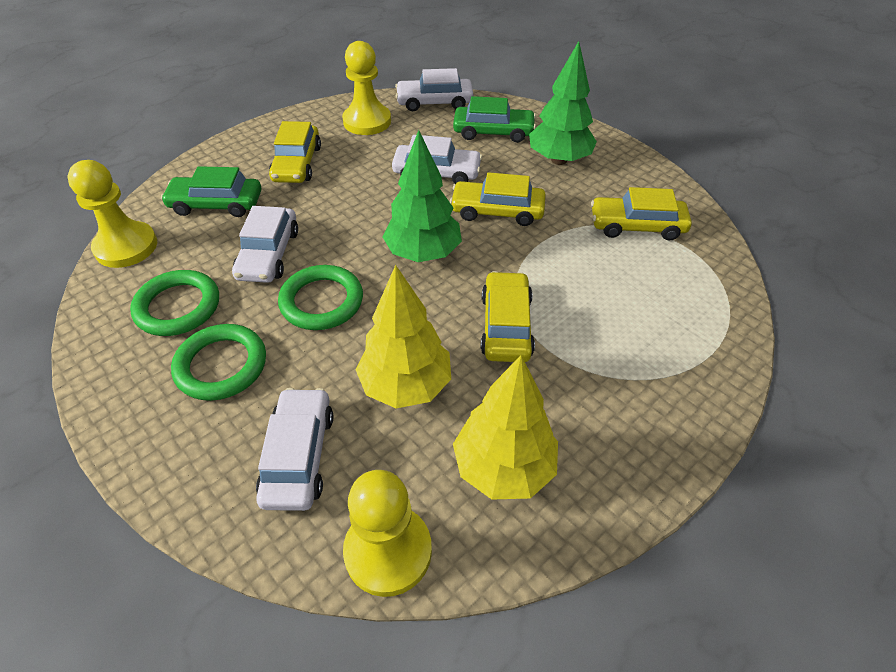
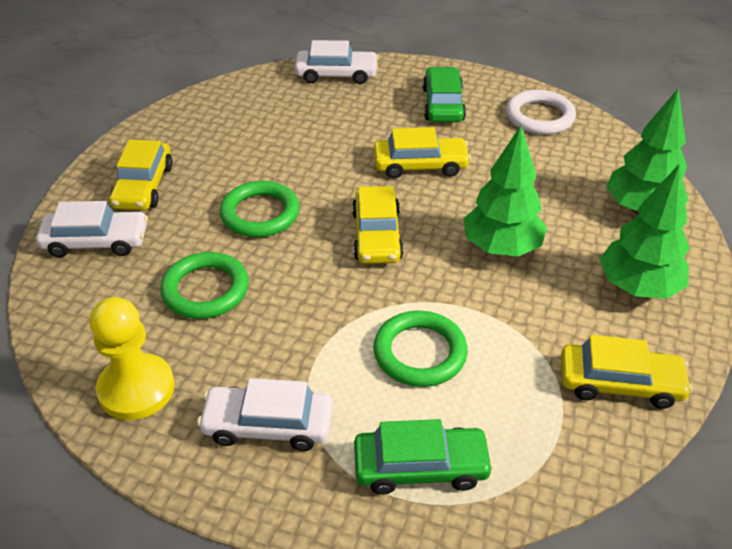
green tree: 2 -> 3
white car: 4 -> 3
white ring: 0 -> 1
yellow pawn: 3 -> 1
yellow tree: 2 -> 0

